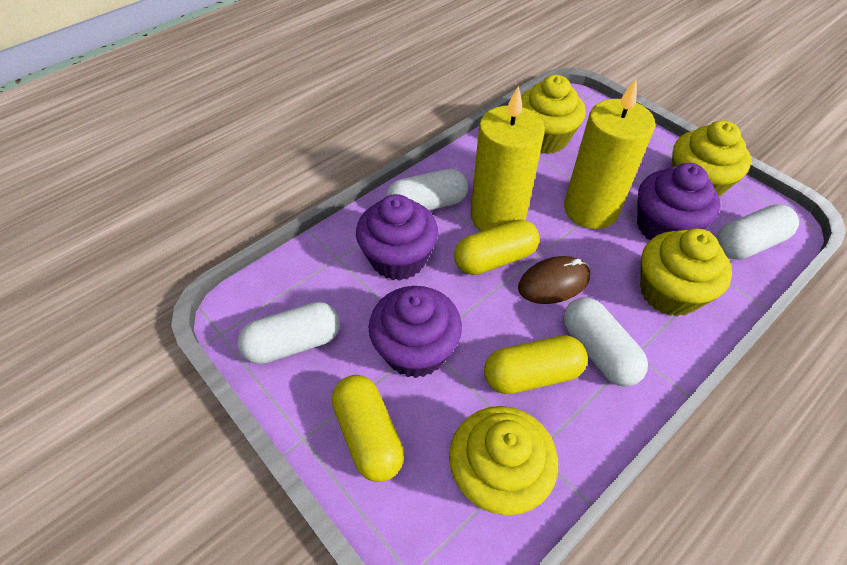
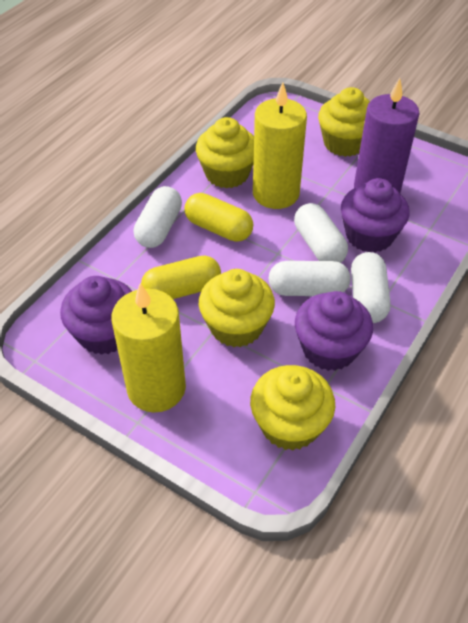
brown mouse: 1 -> 0
purple candle: 0 -> 1
yellow capsule: 3 -> 2

